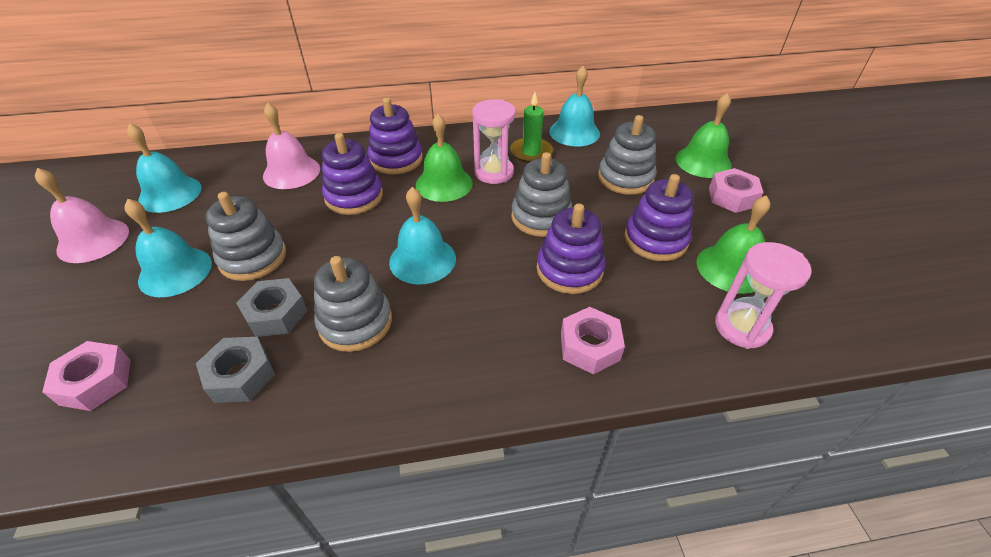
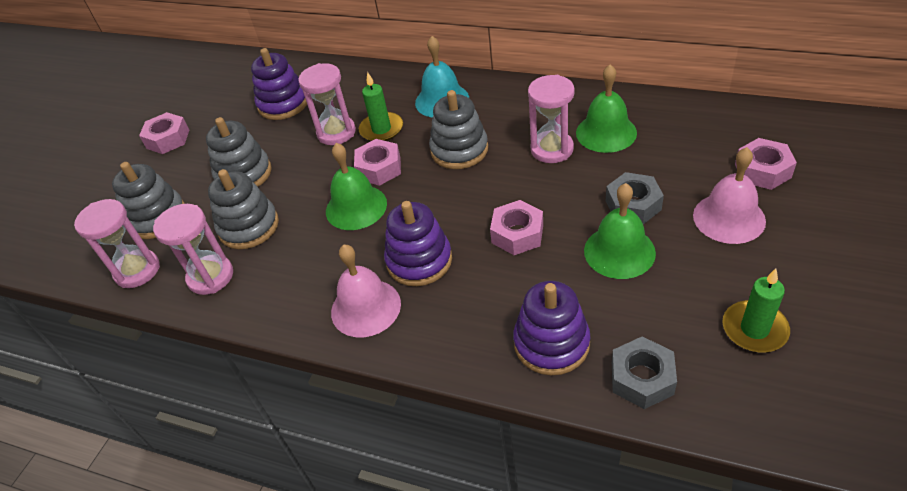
green candle: 1 -> 2
pink hourglass: 2 -> 4
pink nut: 3 -> 4
purple stacking toy: 4 -> 3
turquoise bell: 4 -> 1

